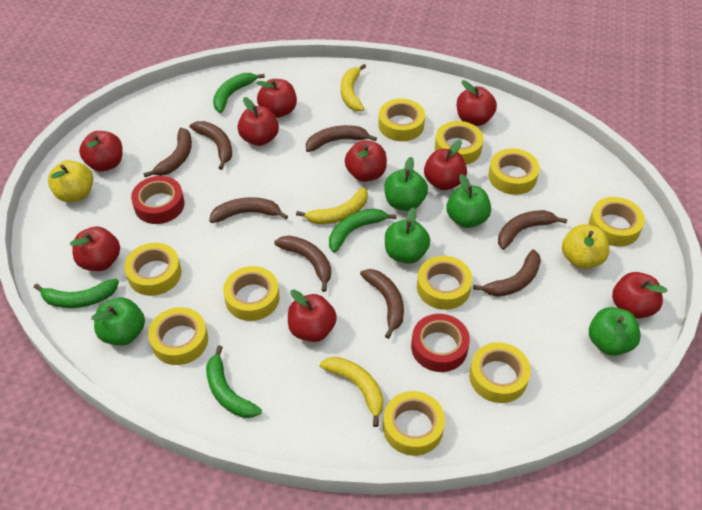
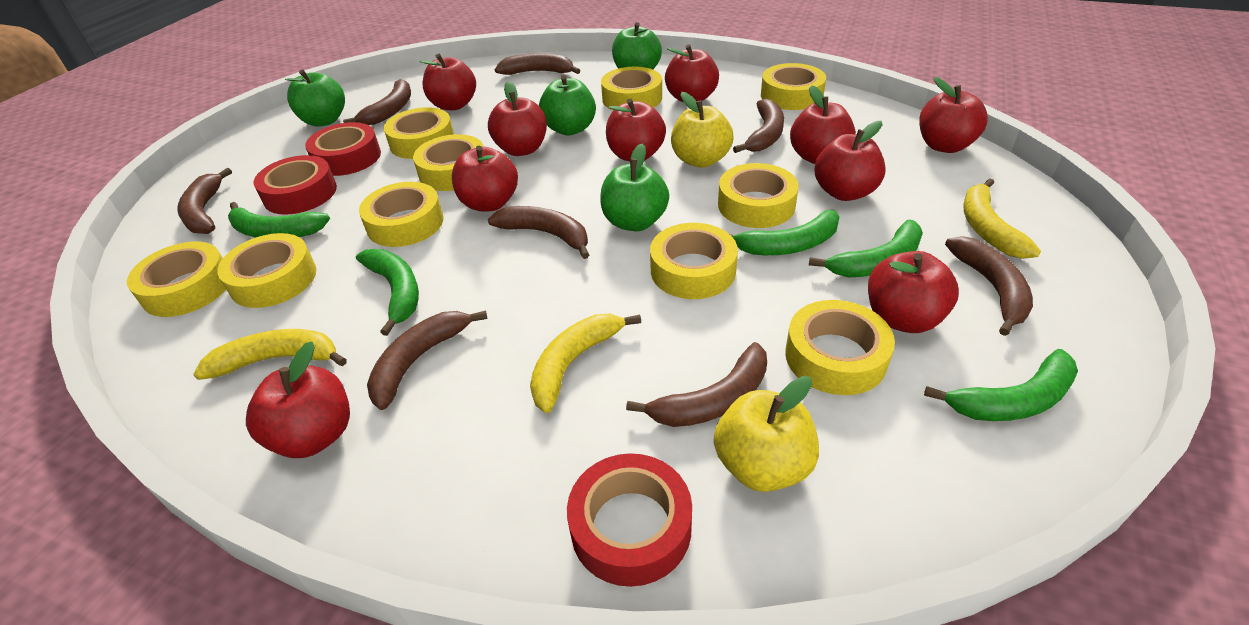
green apple: 5 -> 4
green banana: 4 -> 5
red apple: 9 -> 10
red tape: 2 -> 3

